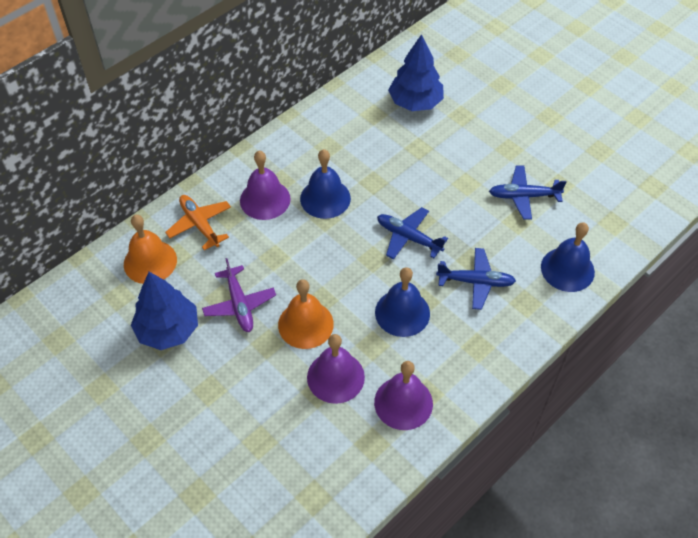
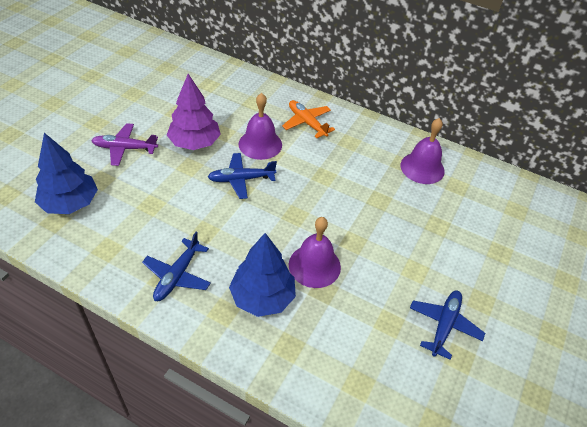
blue bell: 3 -> 0
orange bell: 2 -> 0
purple tree: 0 -> 1

